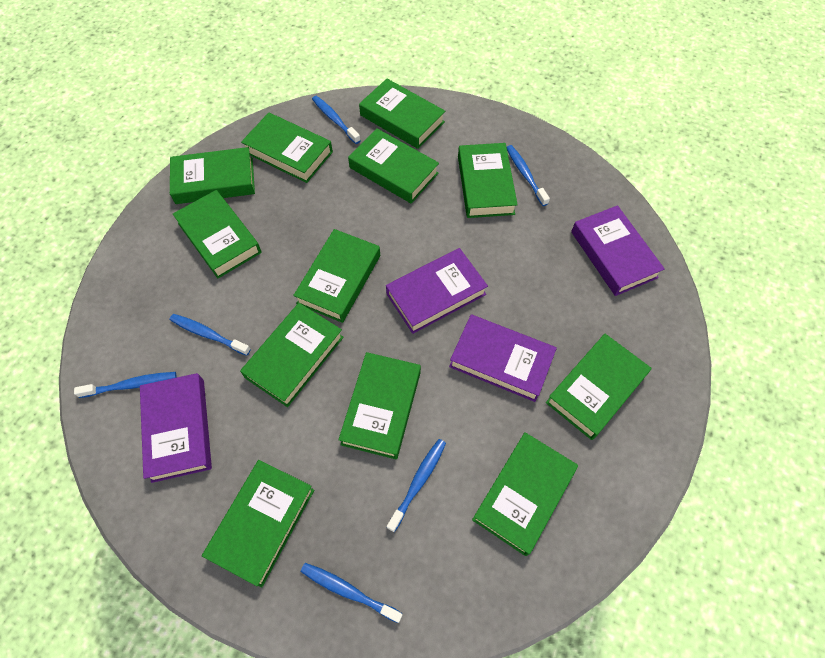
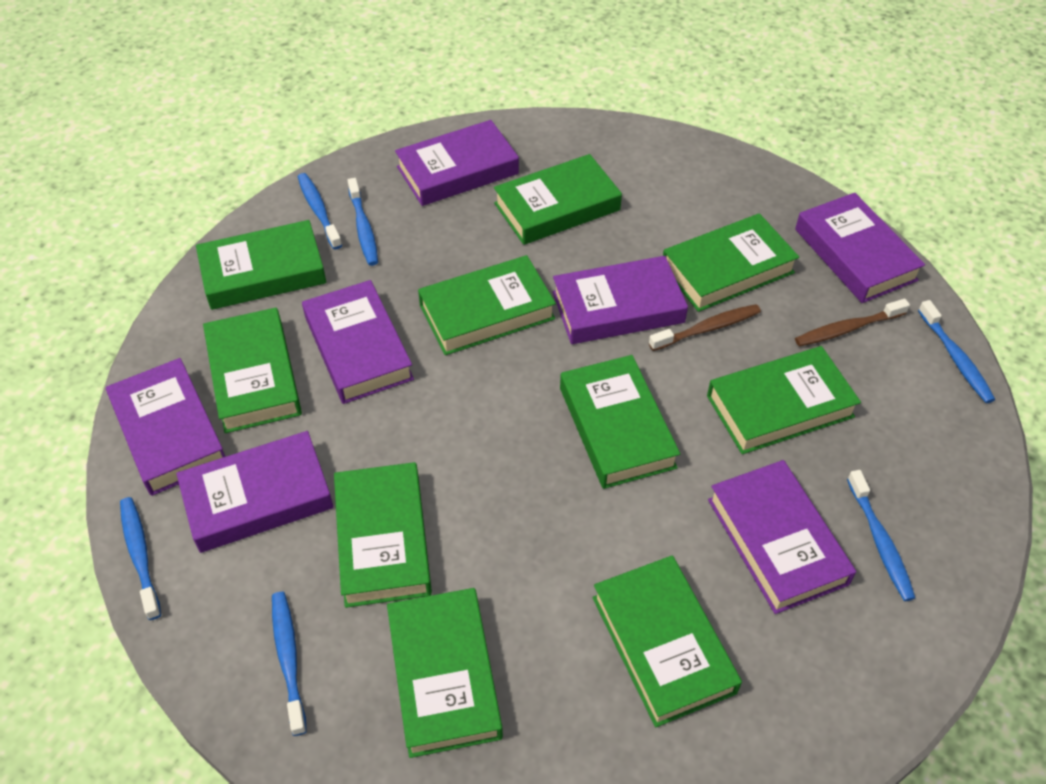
brown toothbrush: 0 -> 2
green book: 12 -> 10
purple book: 4 -> 7

